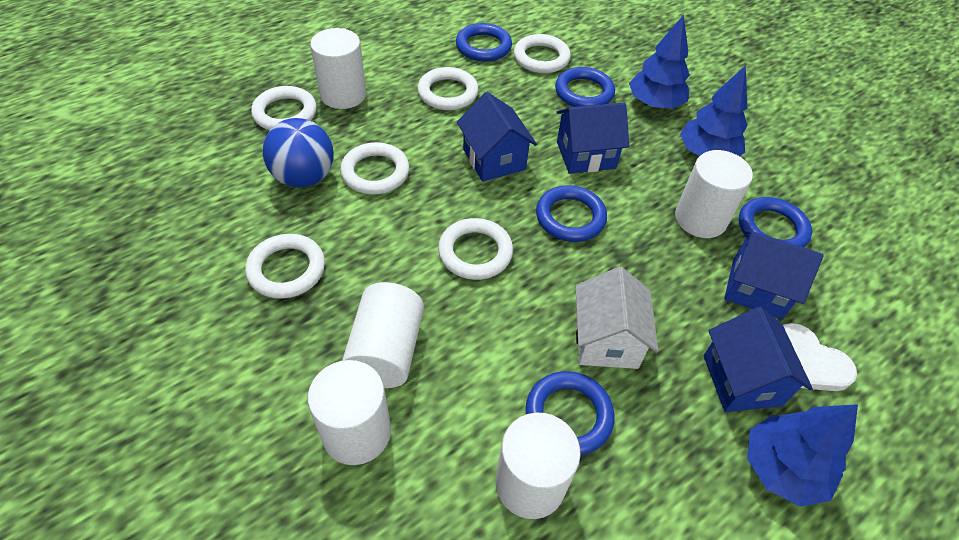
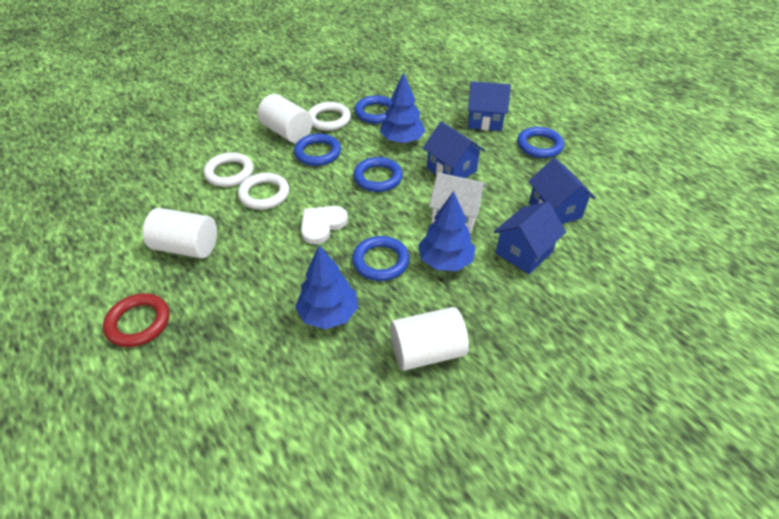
blue ball: 1 -> 0
red ring: 0 -> 1
white cylinder: 5 -> 3
white ring: 6 -> 3

